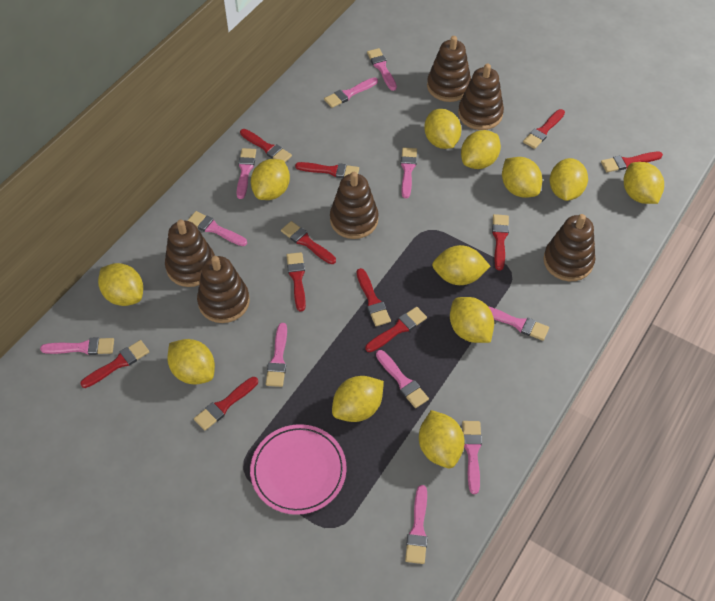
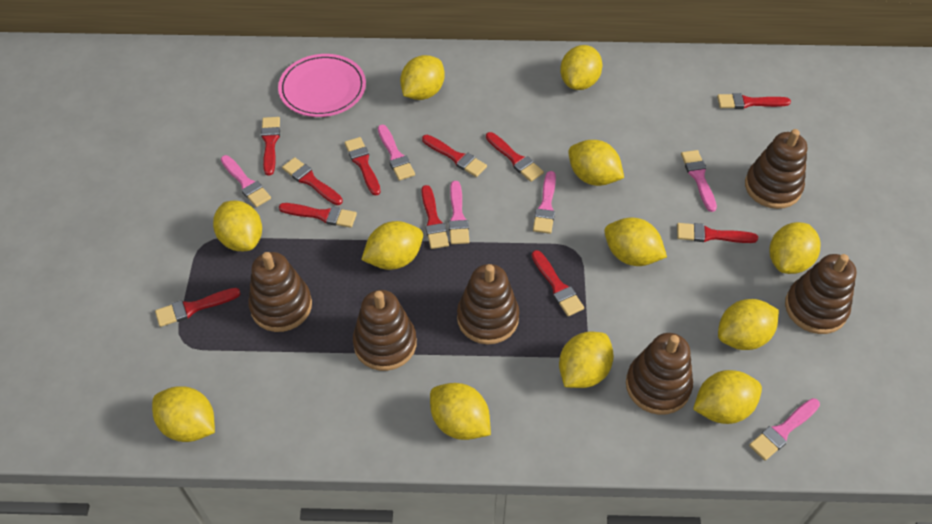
pink brush: 11 -> 6

